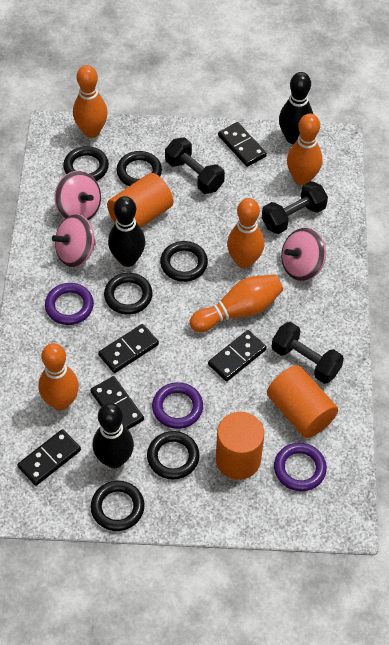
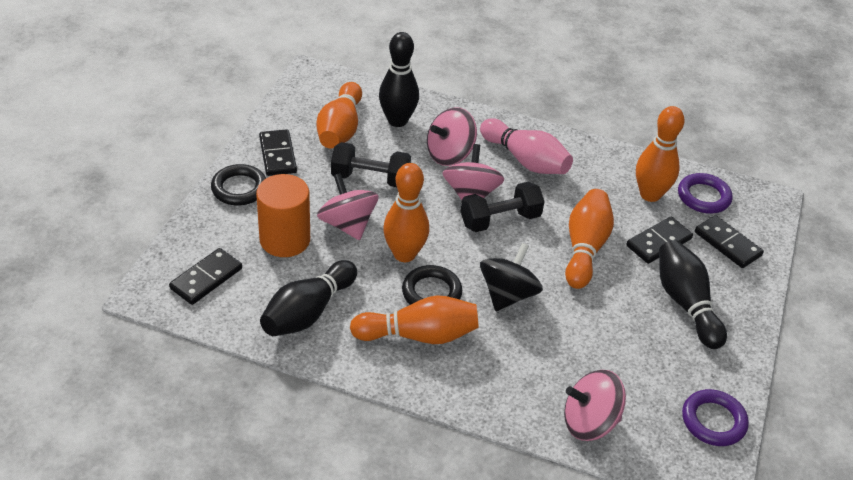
black domino: 5 -> 4
black dumbbell: 3 -> 2
black ring: 6 -> 2
black spinning top: 0 -> 1
orange cylinder: 3 -> 1
pink bowling pin: 0 -> 1
pink spinning top: 3 -> 4
purple ring: 3 -> 2

